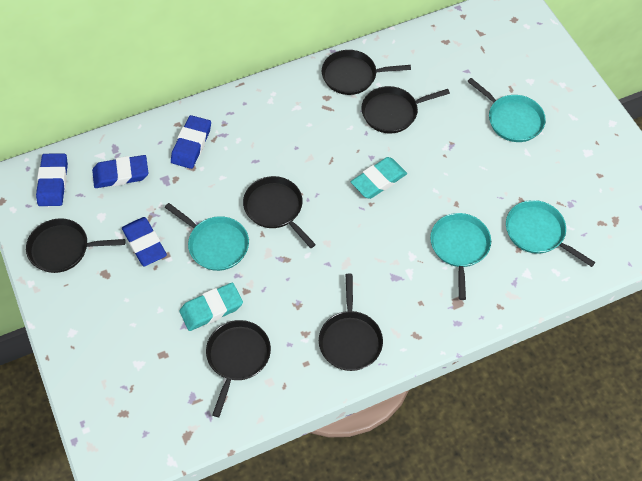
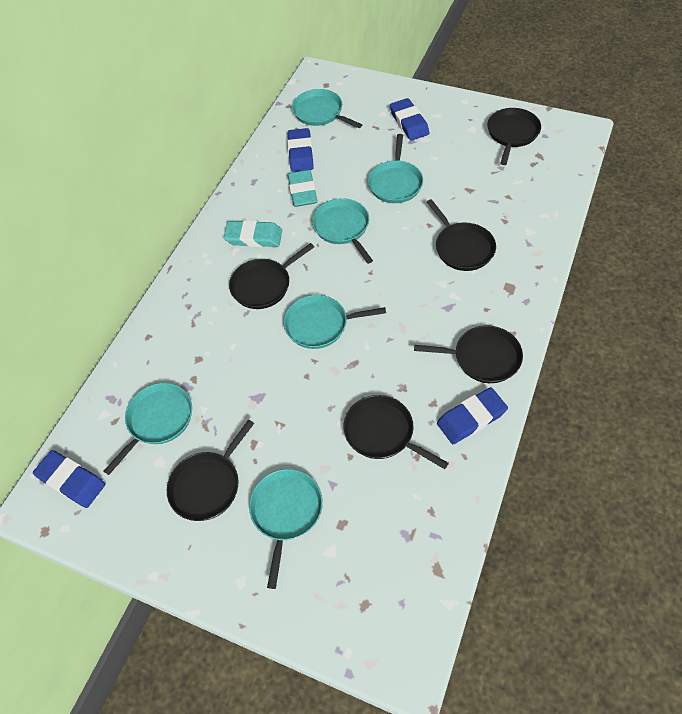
turquoise pan: 4 -> 6

